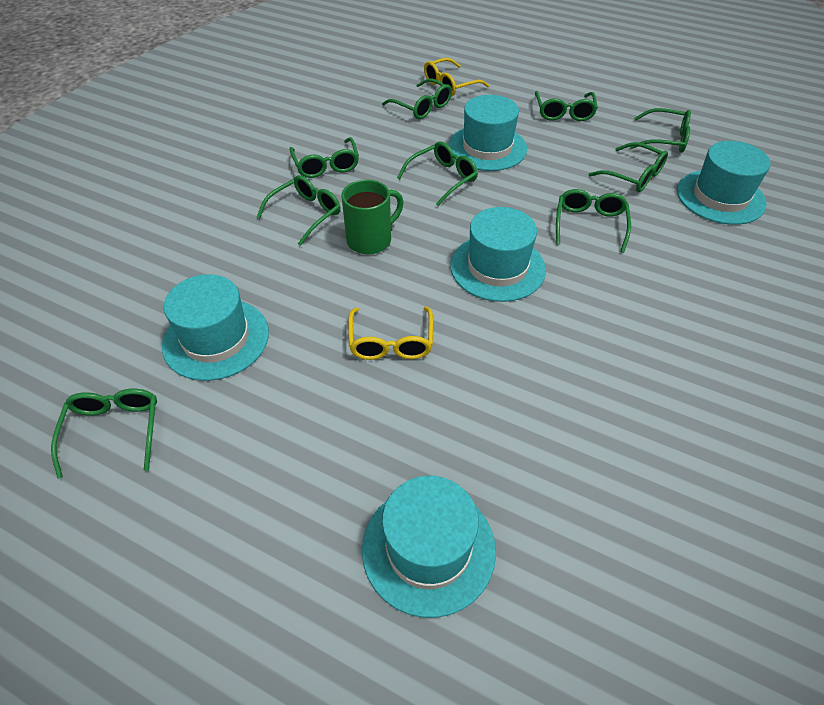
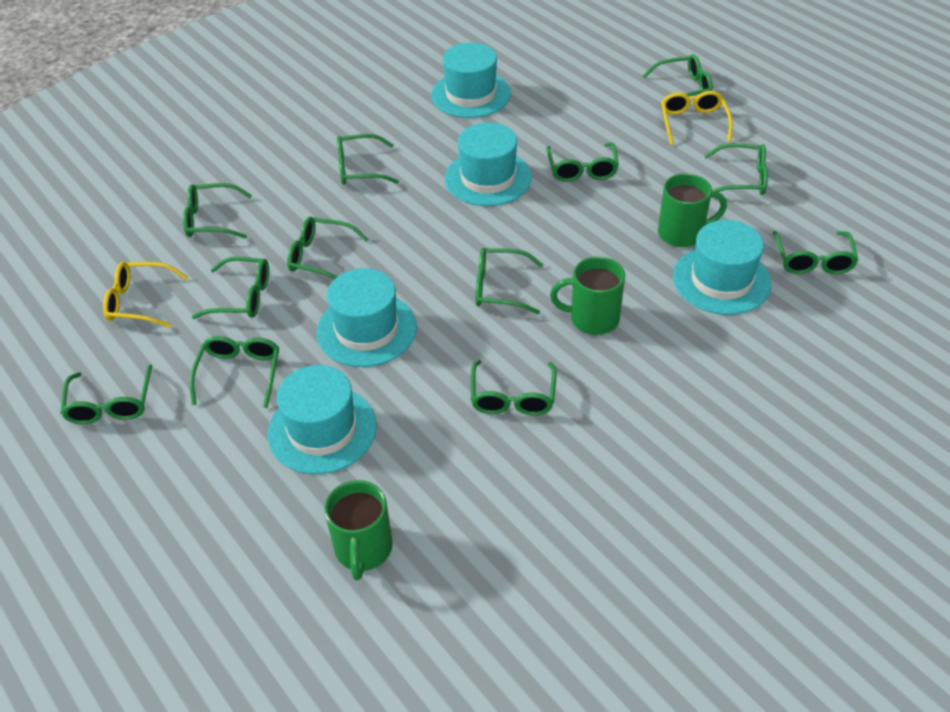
green glasses: 9 -> 12
green mug: 1 -> 3

